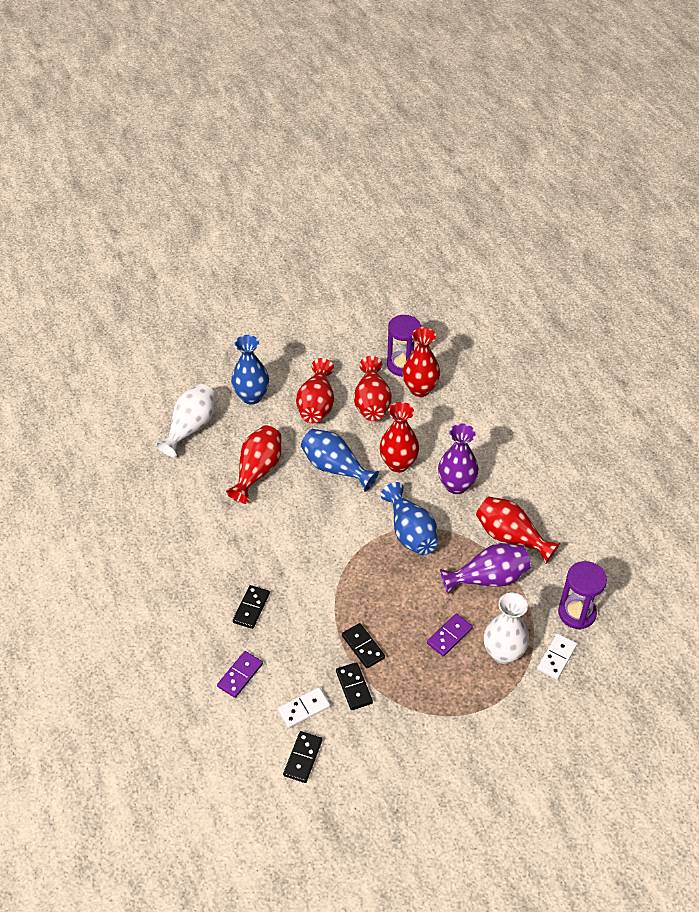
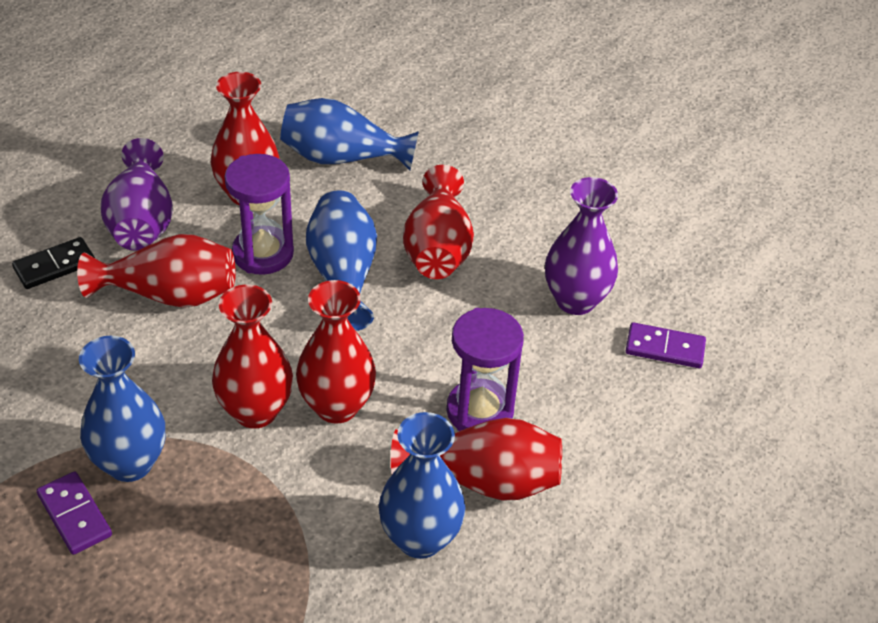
black domino: 4 -> 1
blue vase: 3 -> 4
white domino: 2 -> 0
white vase: 2 -> 0

